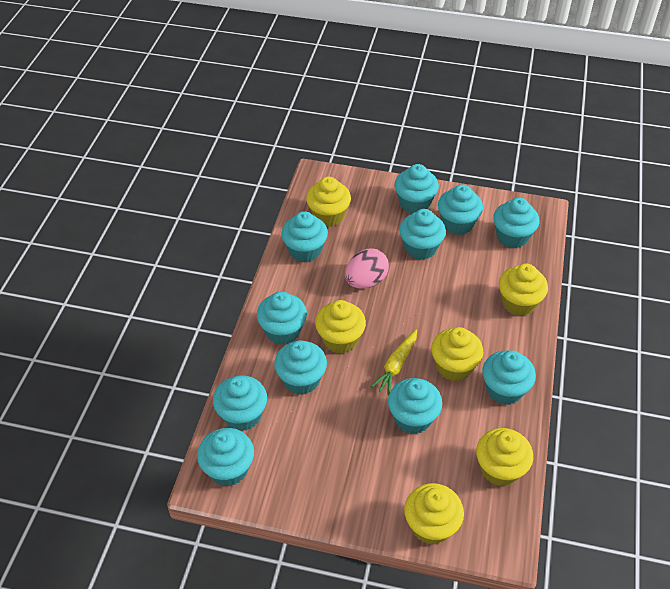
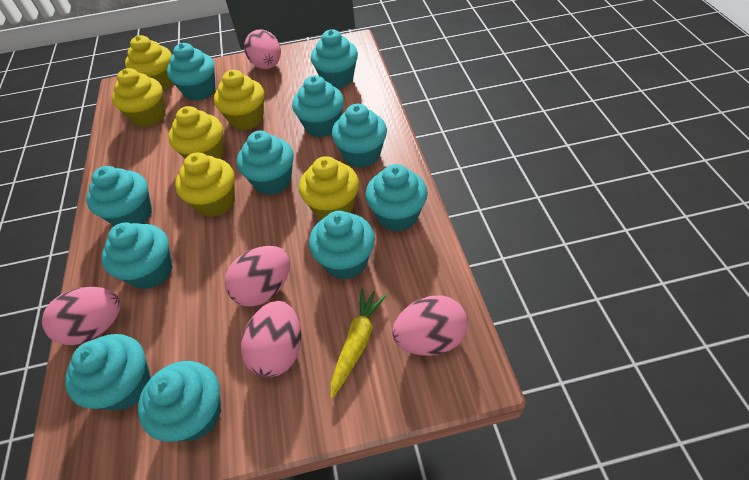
pink egg: 1 -> 5

